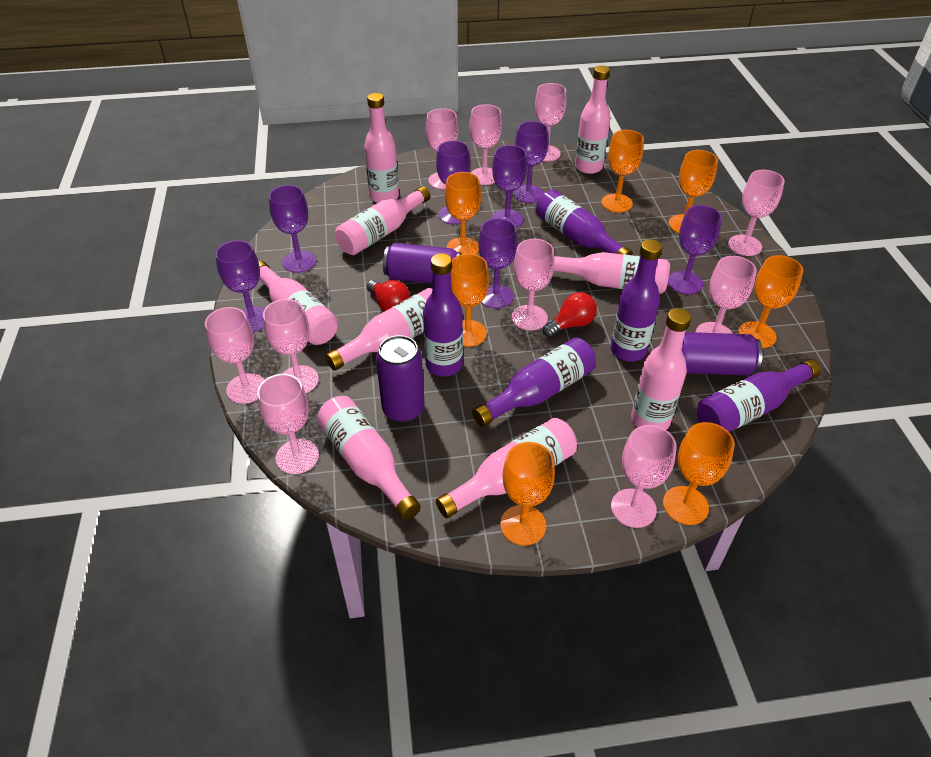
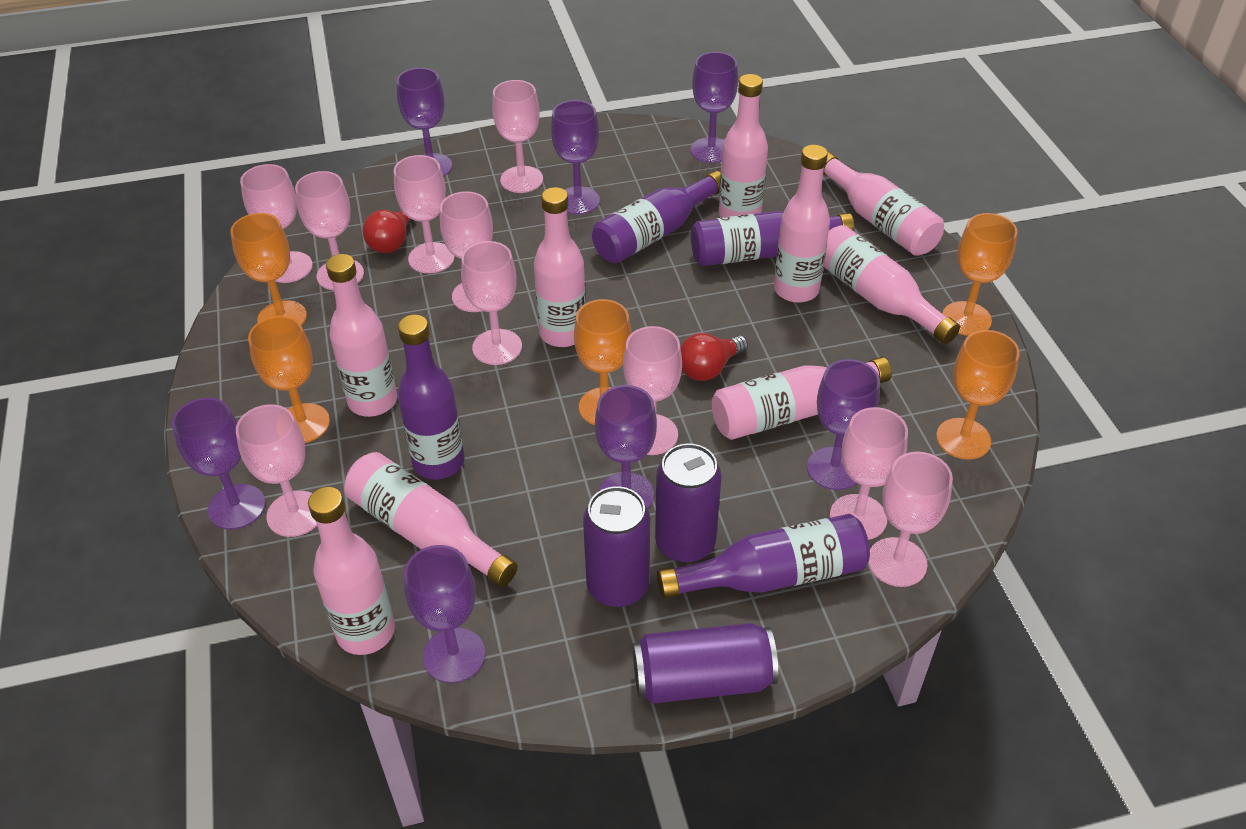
orange goblet: 7 -> 5
purple bottle: 5 -> 4

